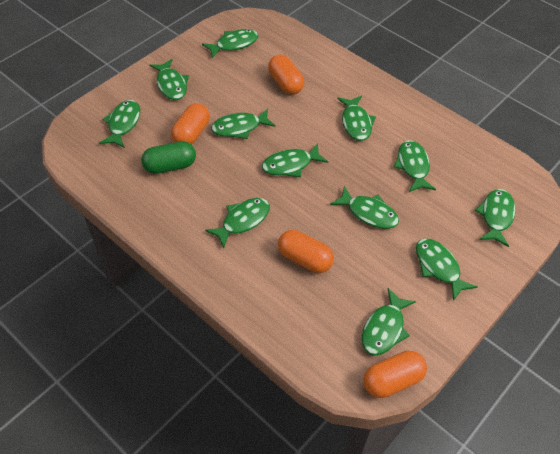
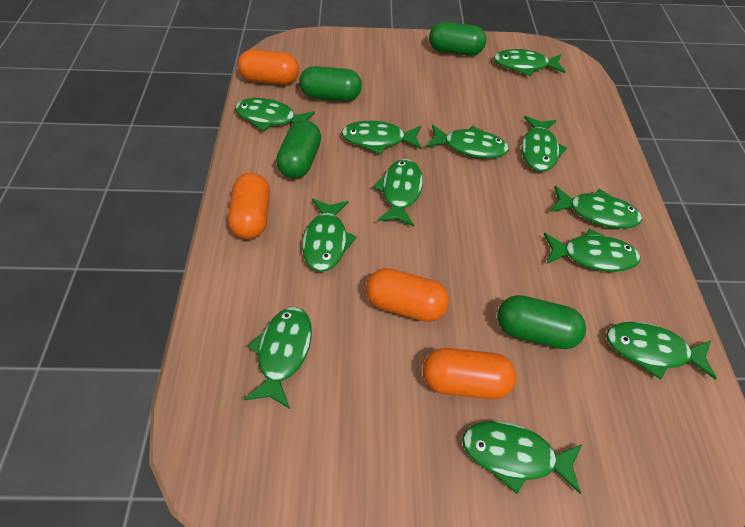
green capsule: 1 -> 4

